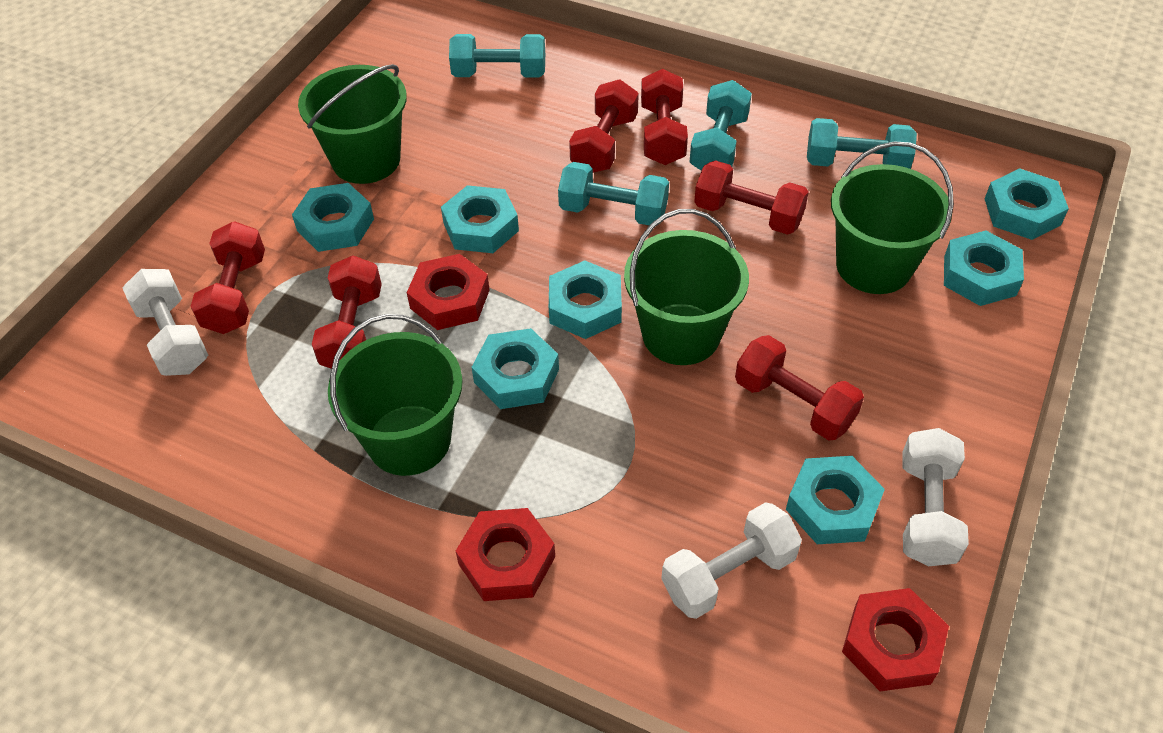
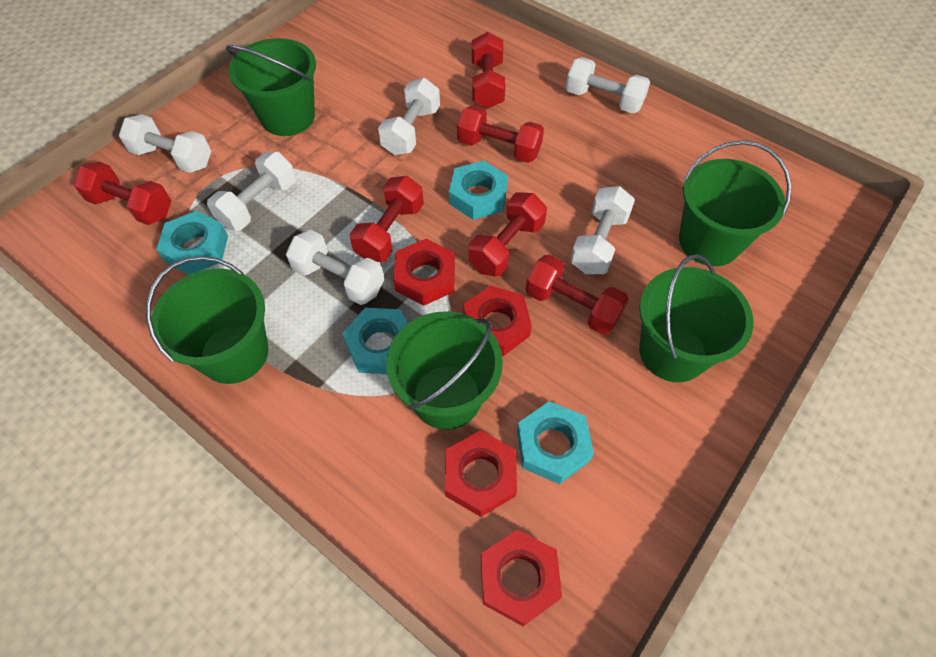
green bucket: 4 -> 5
red nut: 3 -> 4
turquoise dumbbell: 4 -> 0
turquoise nut: 7 -> 4
white dumbbell: 3 -> 6

